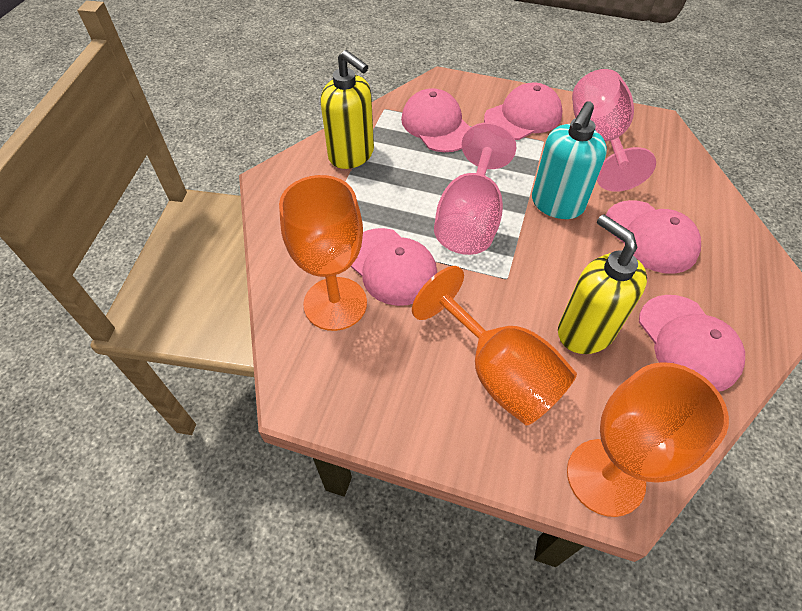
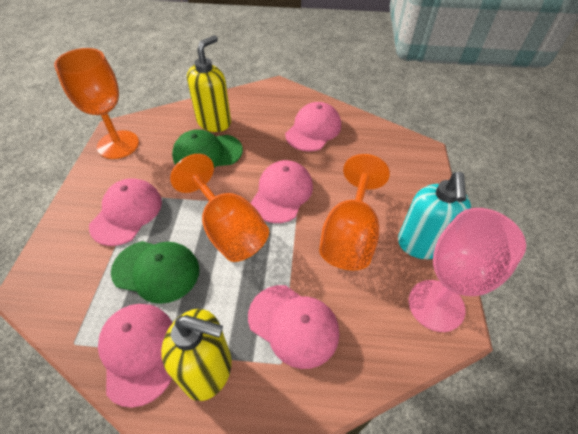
green cap: 0 -> 2
pink goblet: 2 -> 1

